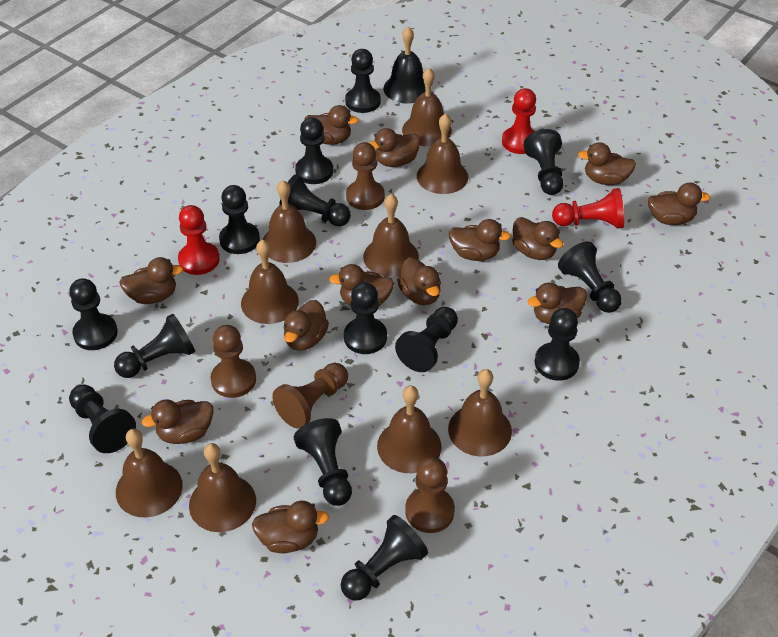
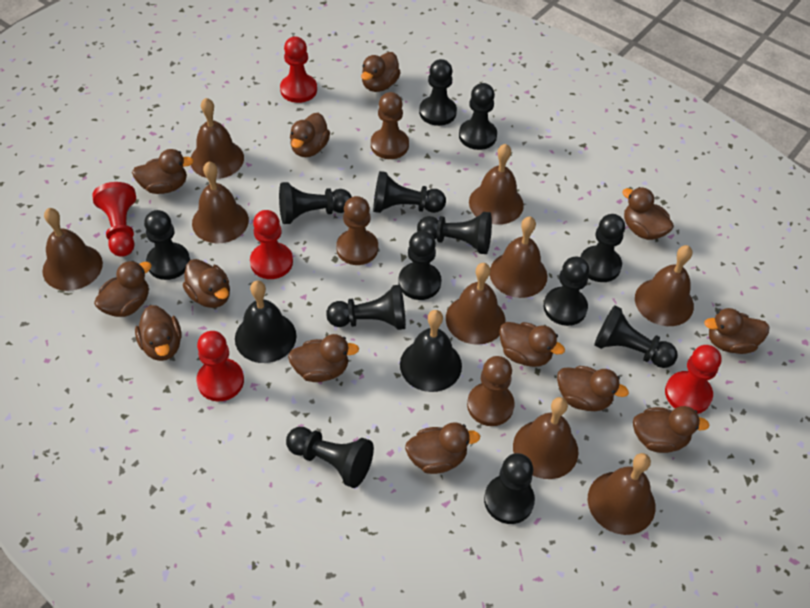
black bell: 1 -> 2
black pawn: 14 -> 13
brown pawn: 4 -> 3
red pawn: 3 -> 5

